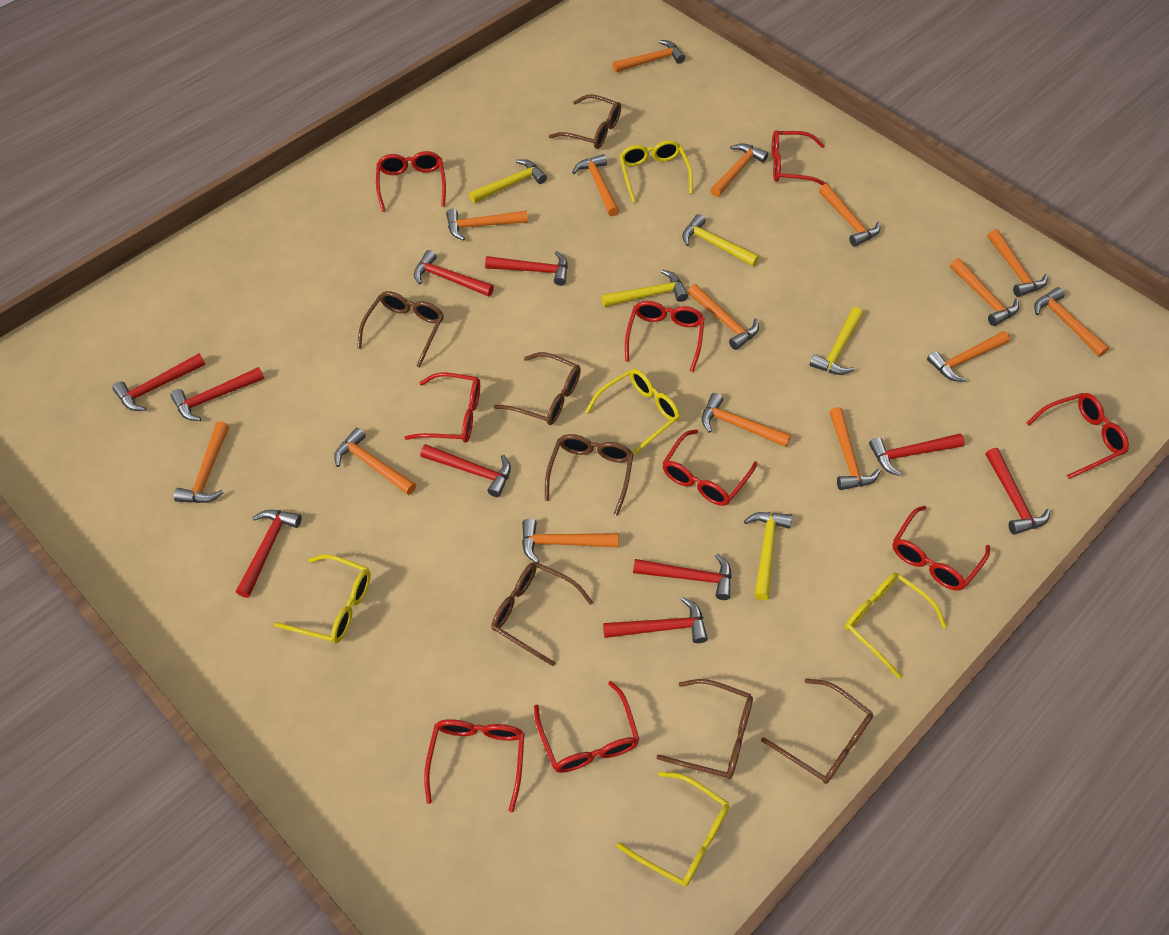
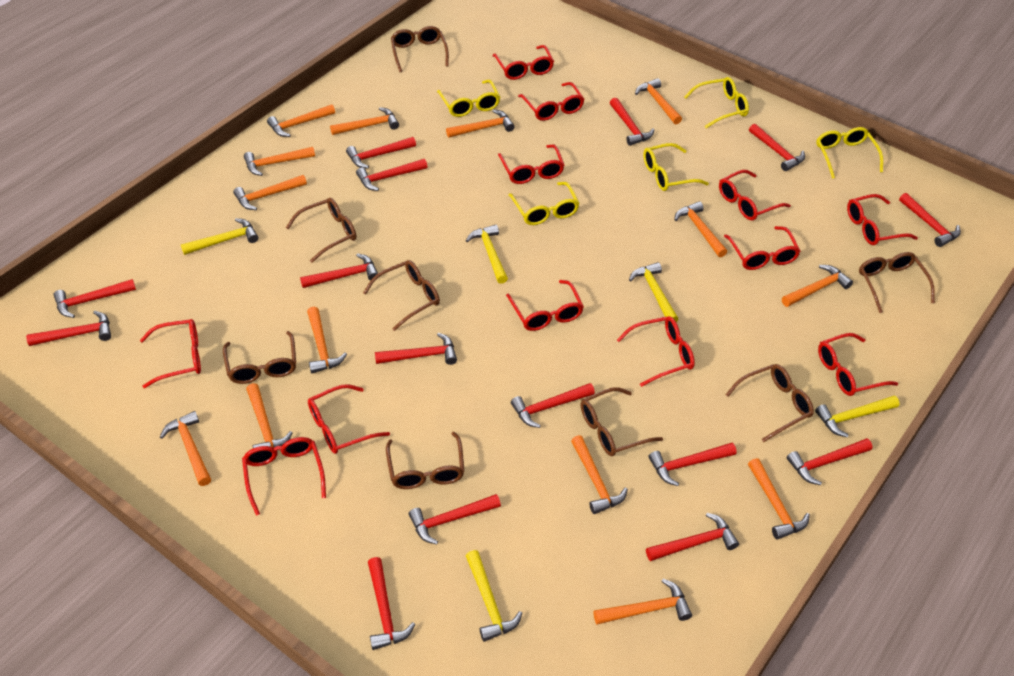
brown glasses: 7 -> 8
orange hammer: 15 -> 14
red glasses: 9 -> 12
red hammer: 10 -> 15

